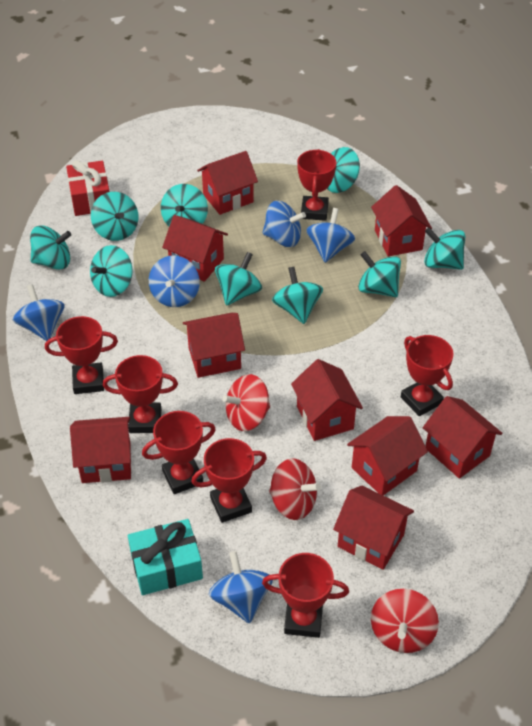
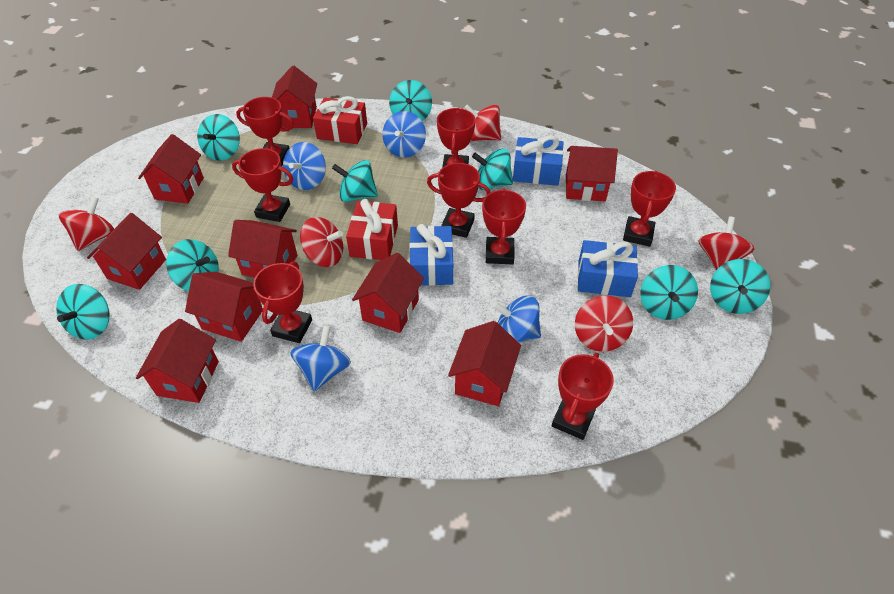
blue gift: 0 -> 3
blue spinning top: 5 -> 4
red gift: 1 -> 2
red spinning top: 3 -> 5
red trophy: 7 -> 8
turquoise gift: 1 -> 0
turquoise spinning top: 9 -> 8

